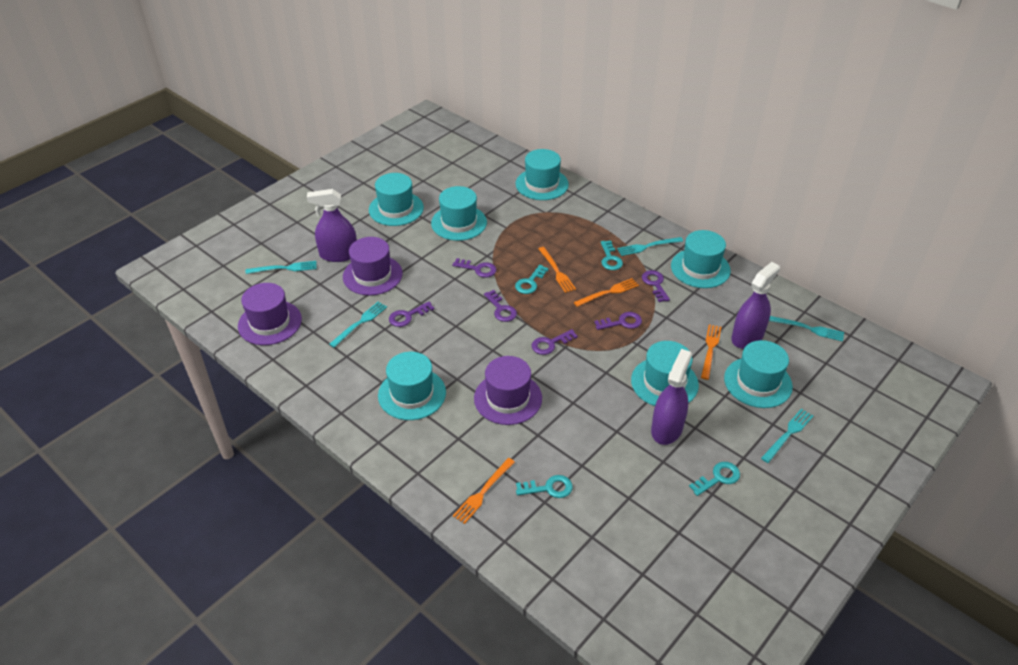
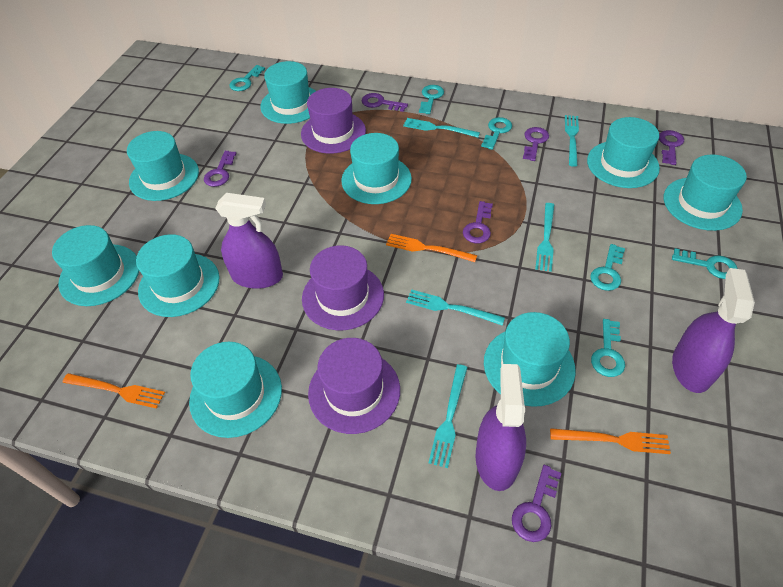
orange fork: 4 -> 3
turquoise hat: 7 -> 9
turquoise key: 4 -> 6

